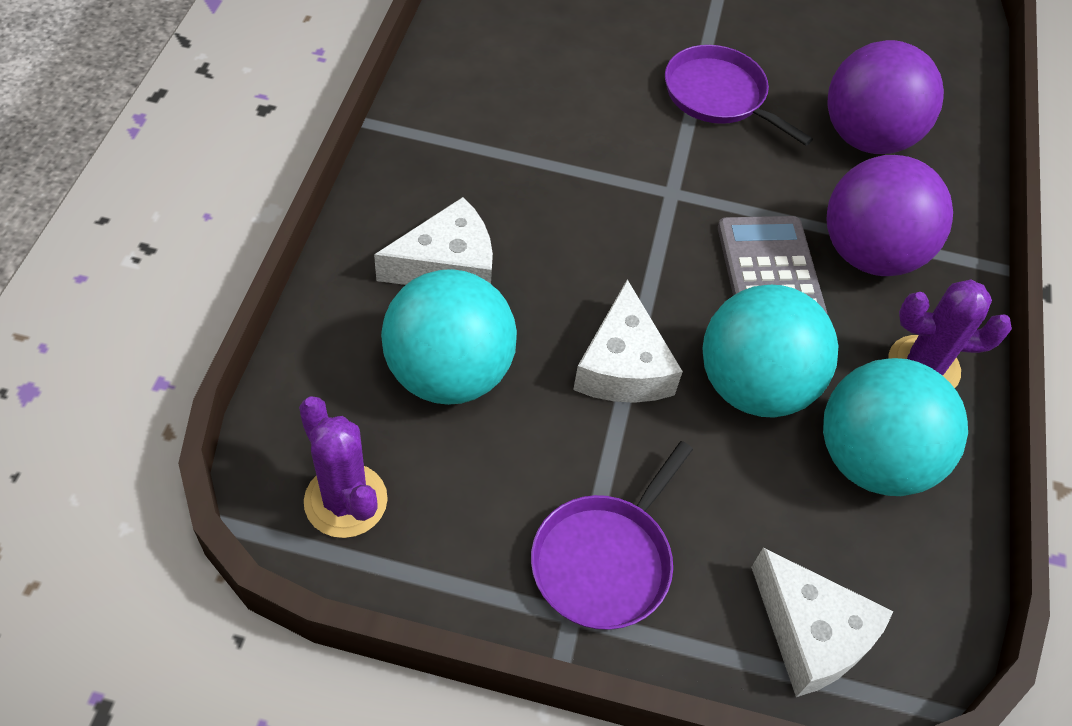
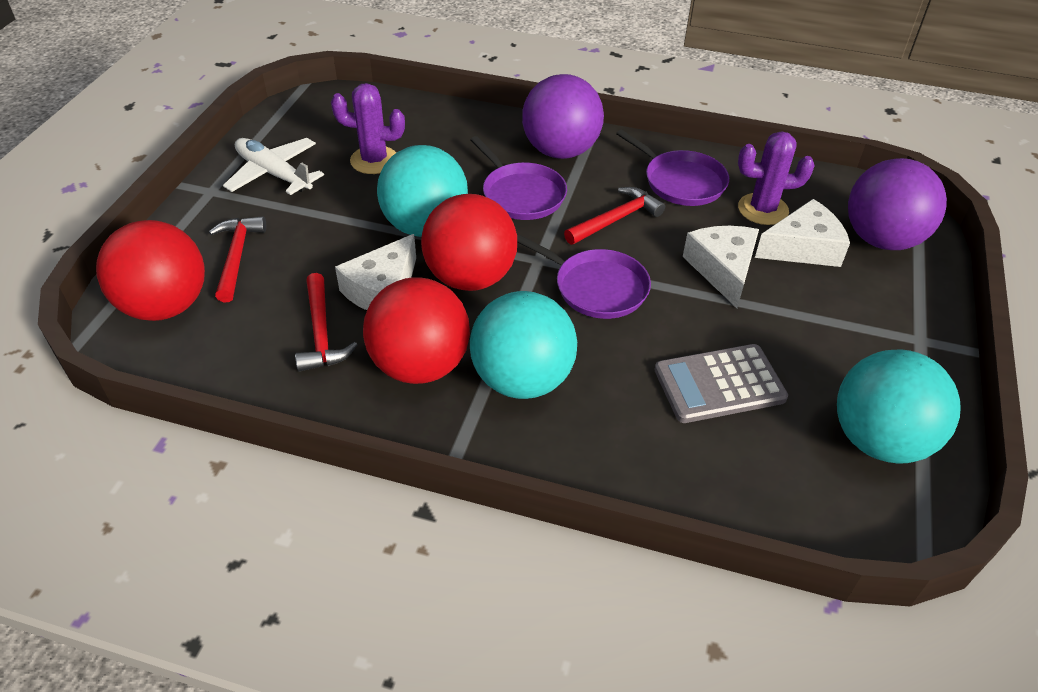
purple pan: 2 -> 3
red ball: 0 -> 3
red hammer: 0 -> 3
white plane: 0 -> 1

